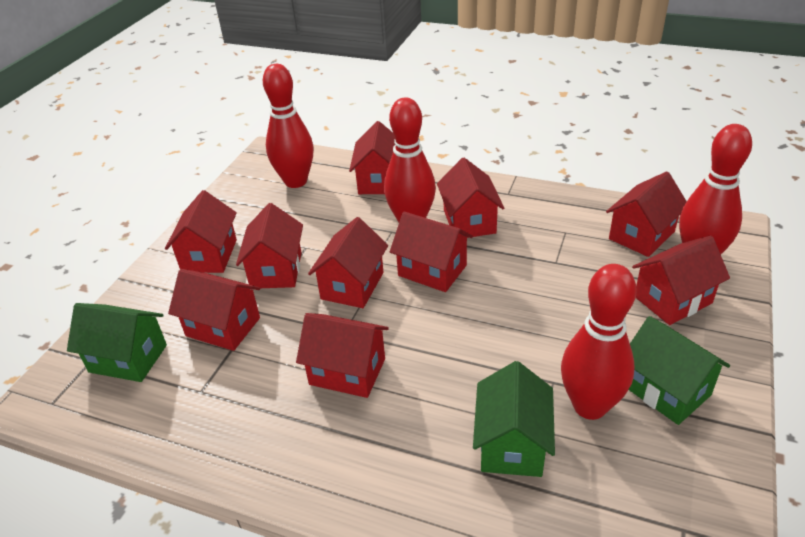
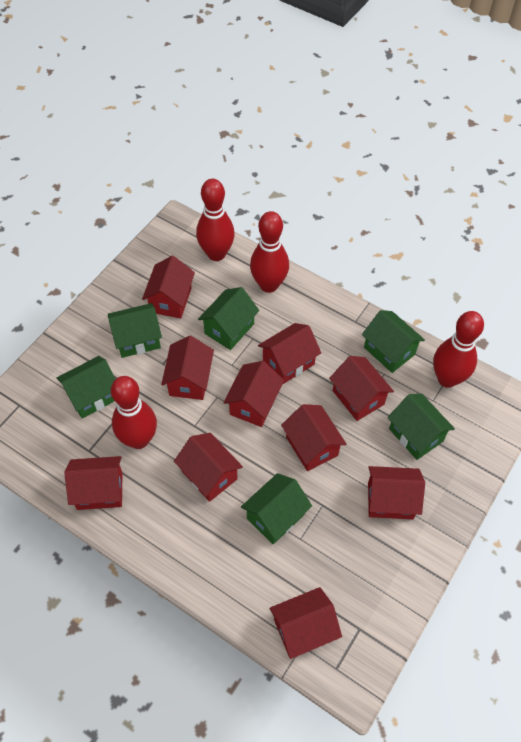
green house: 3 -> 6

